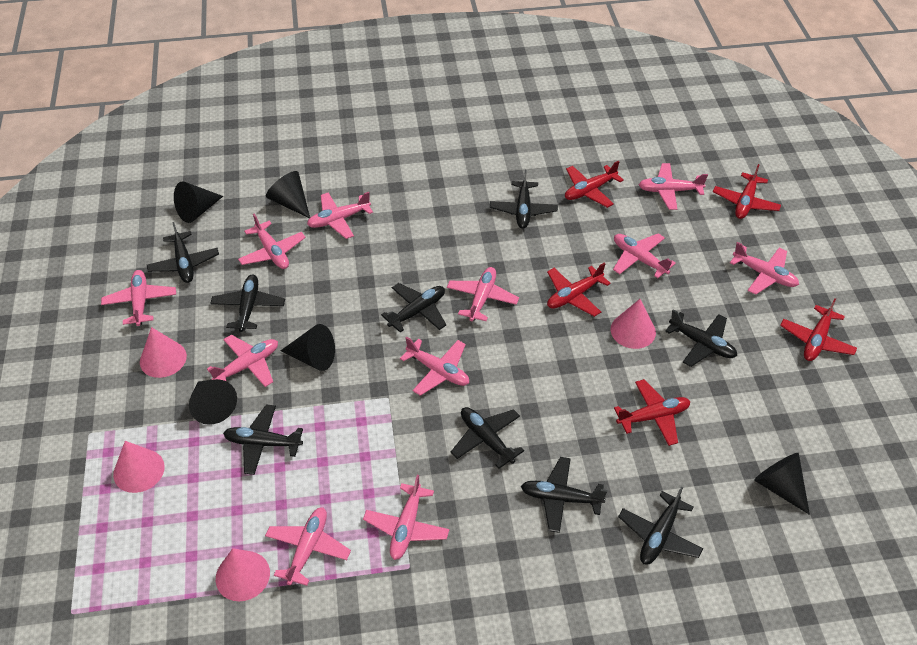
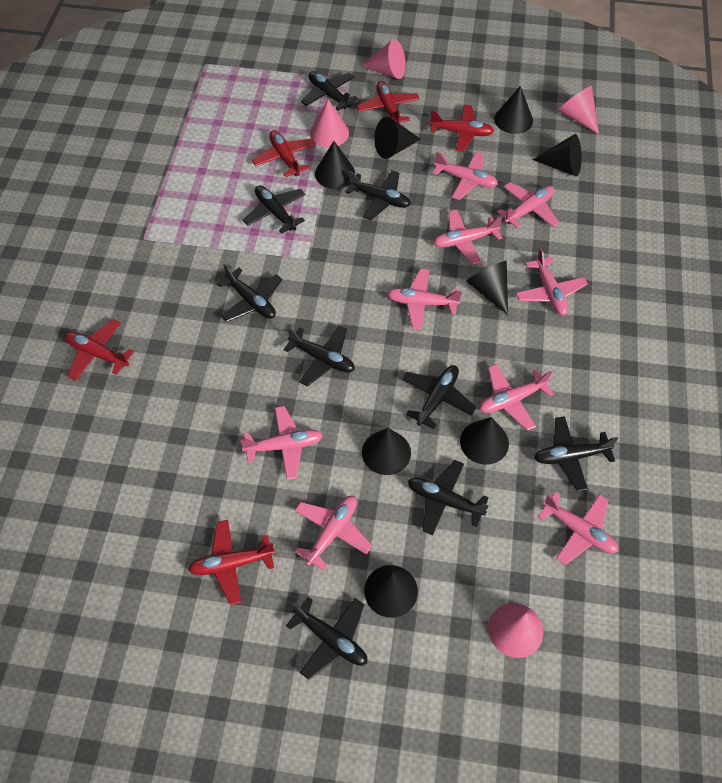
black cone: 5 -> 8
pink plane: 11 -> 9

